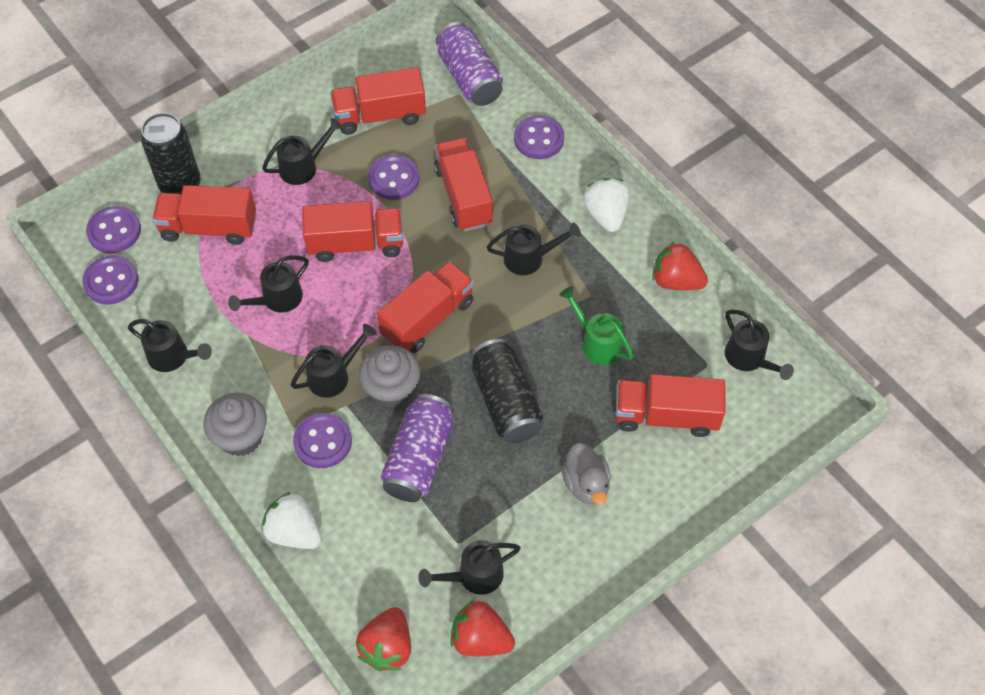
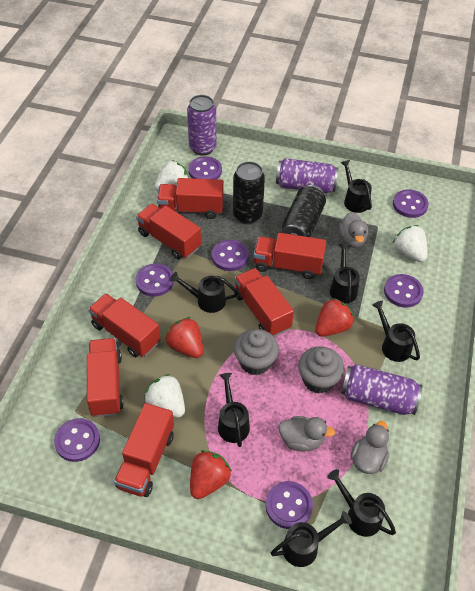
green watering can: 1 -> 0
grey duck: 1 -> 3
purple button: 5 -> 7
purple can: 2 -> 3
red truck: 6 -> 7
white strawberry: 2 -> 3

